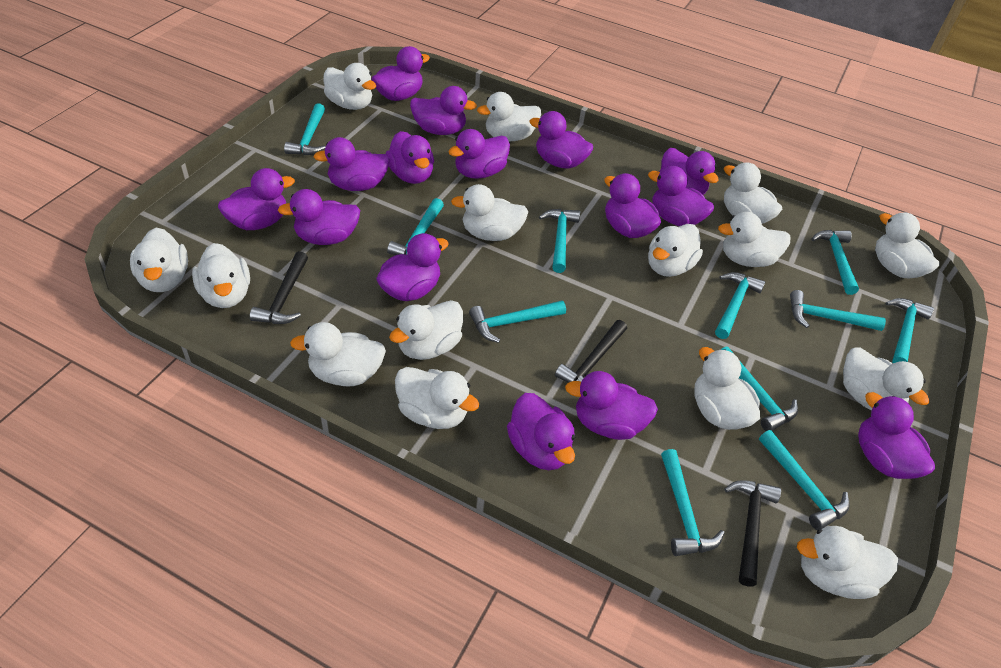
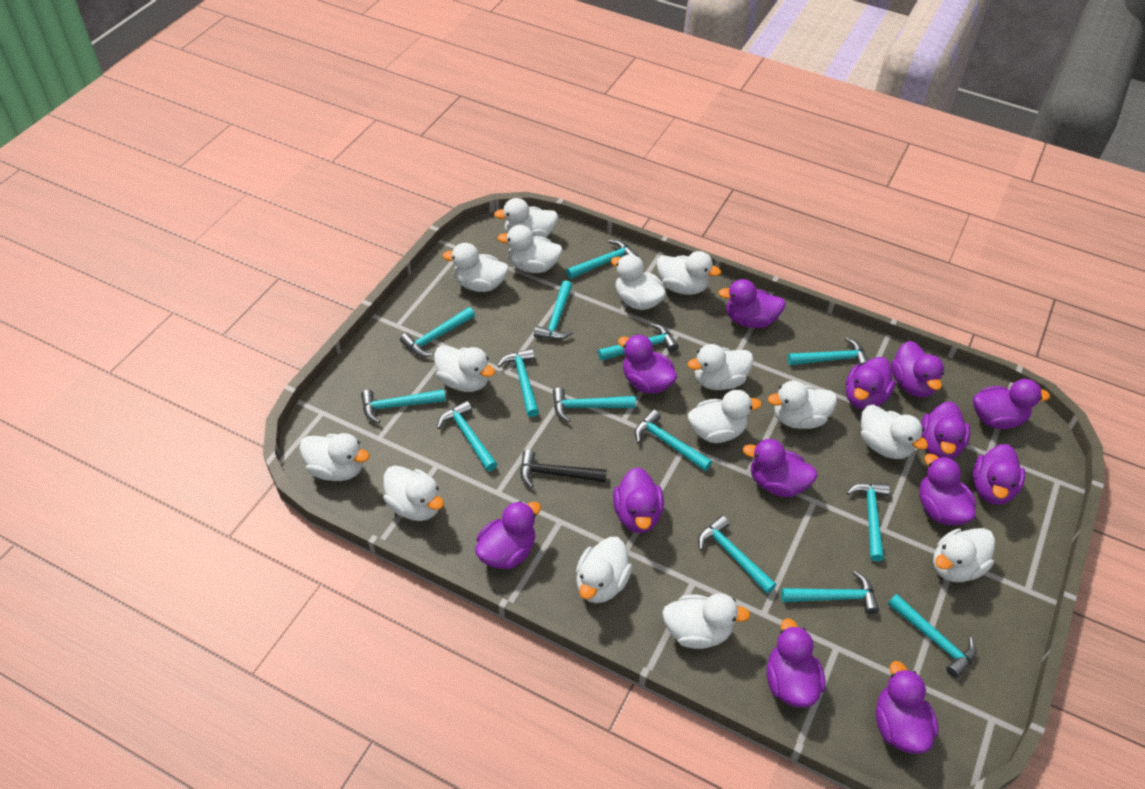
black hammer: 3 -> 1
purple duck: 15 -> 13
turquoise hammer: 11 -> 14

